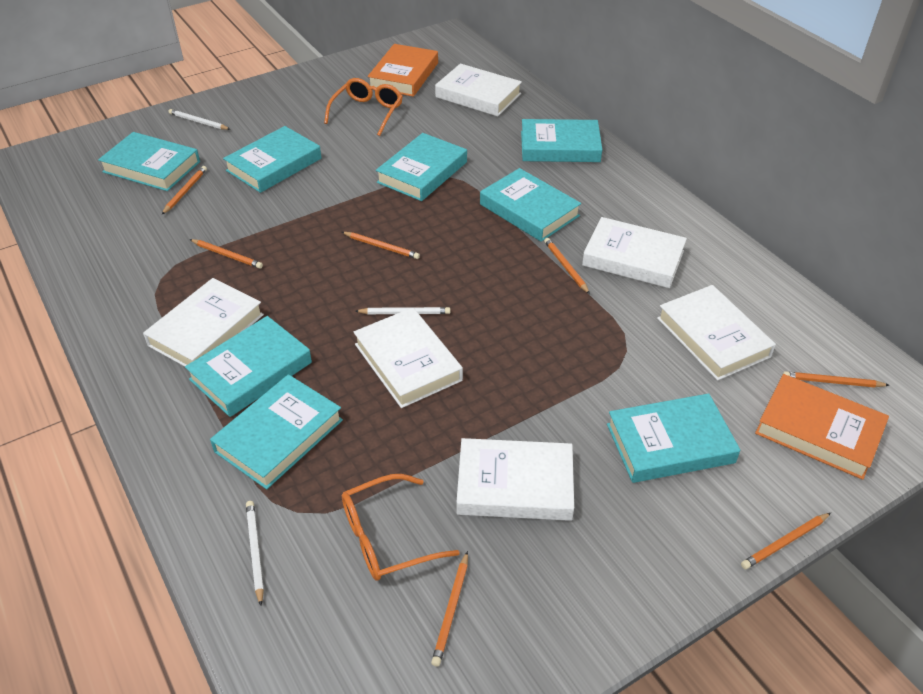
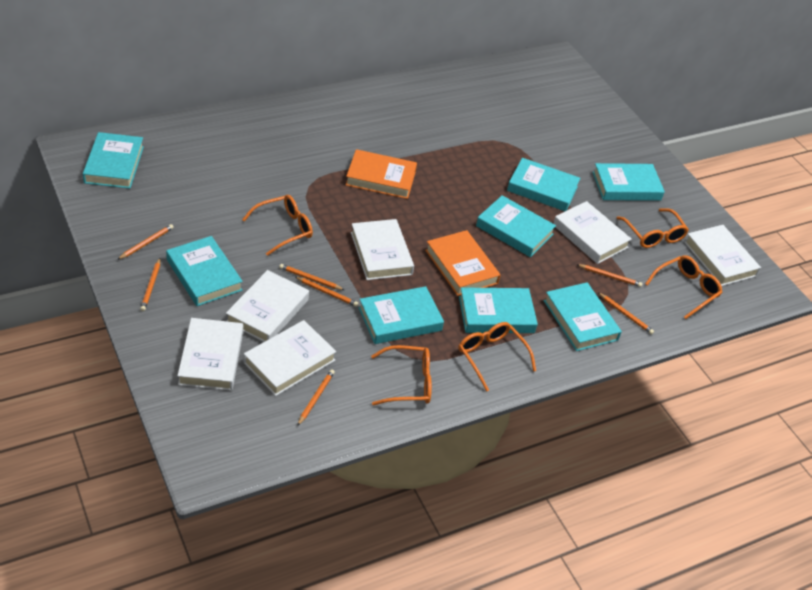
orange glasses: 2 -> 5
white pencil: 3 -> 0

